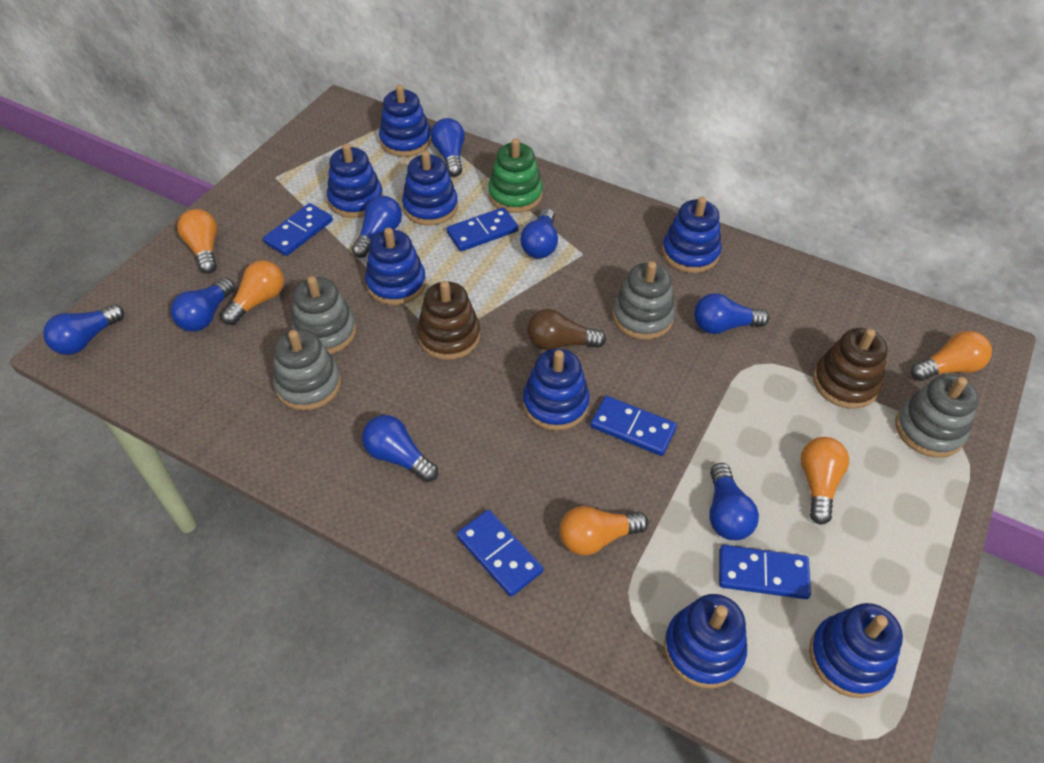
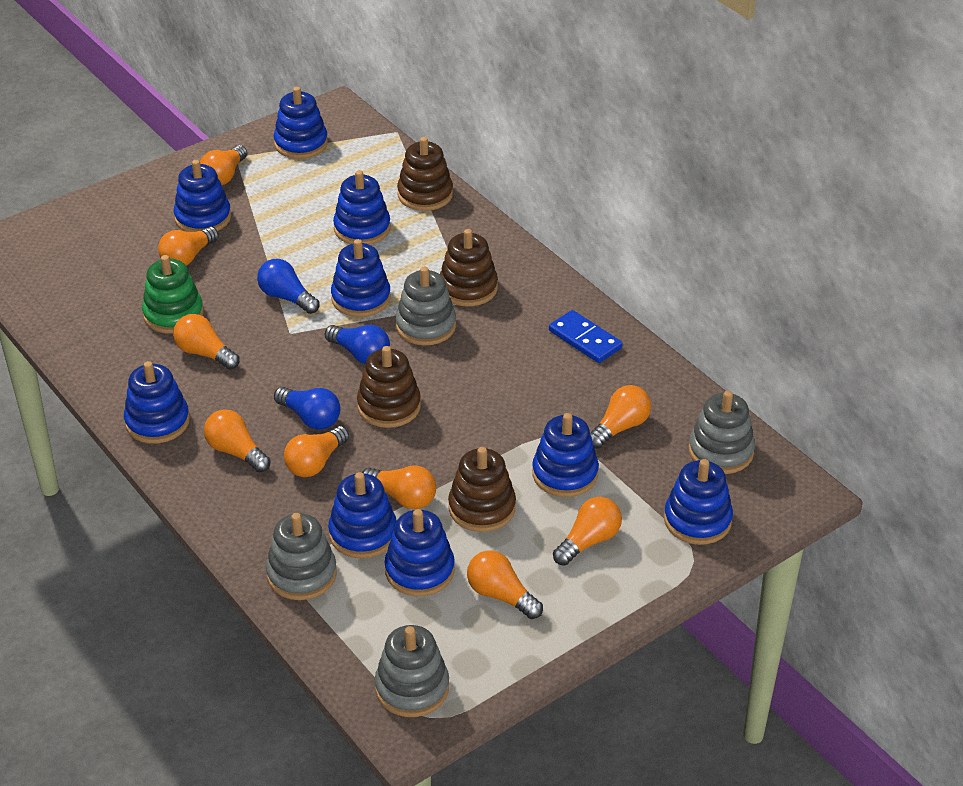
blue domino: 5 -> 1
blue light bulb: 8 -> 3
blue stacking toy: 8 -> 9
brown light bulb: 1 -> 0
brown stacking toy: 2 -> 4
orange light bulb: 5 -> 9

